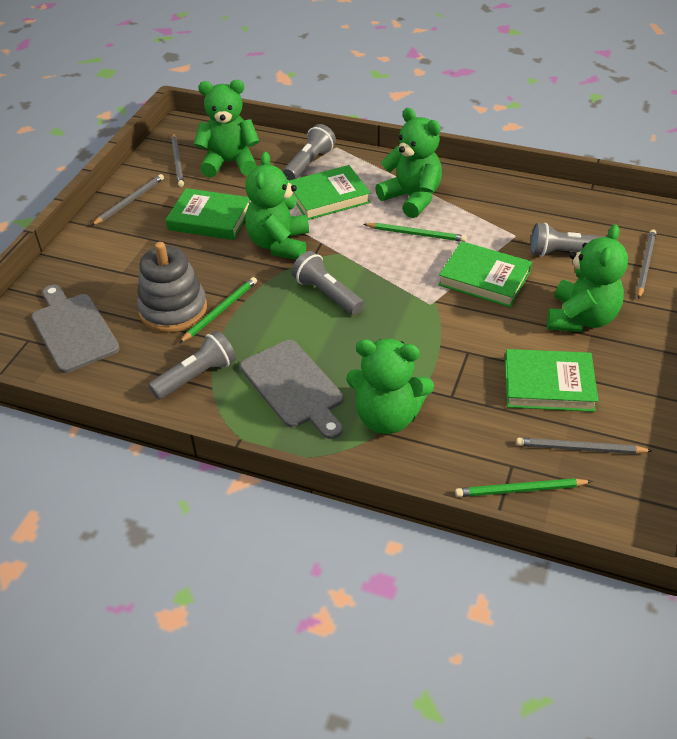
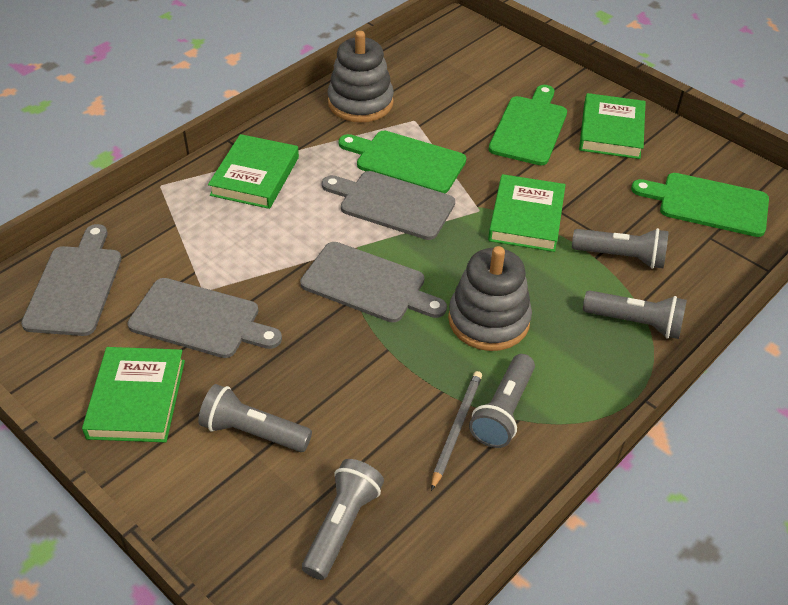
green cutting board: 0 -> 3
green pencil: 3 -> 0
green teddy bear: 5 -> 0
grey cutting board: 2 -> 4
grey flashlight: 4 -> 5
grey pencil: 4 -> 1
grey stacking toy: 1 -> 2

